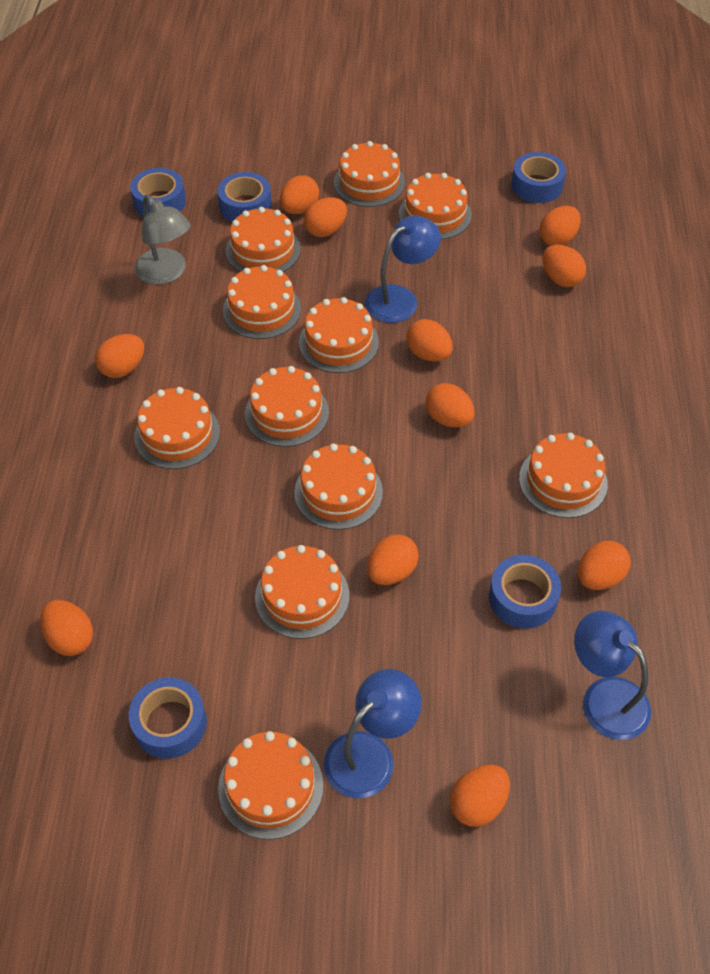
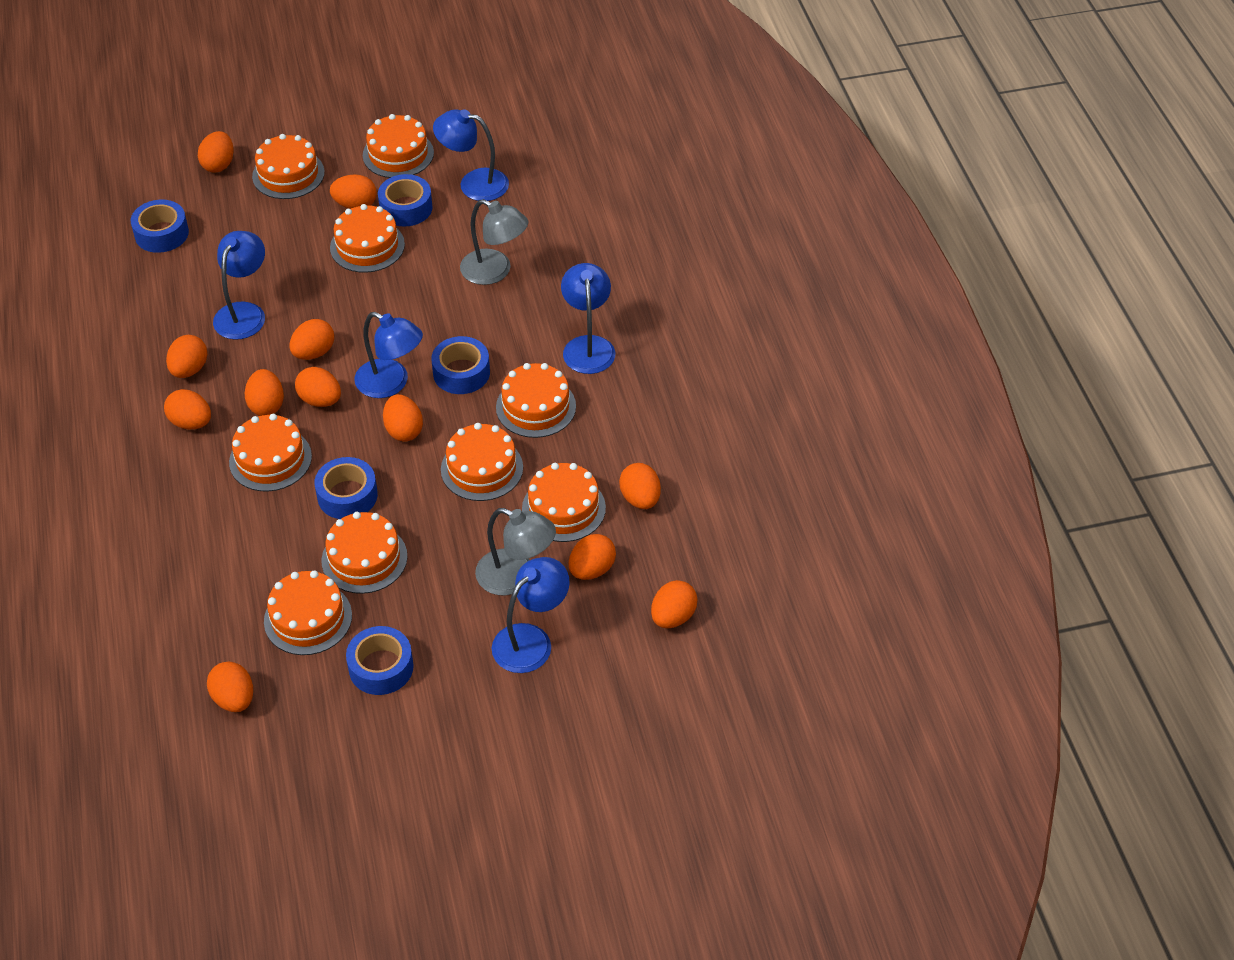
blue lamp: 3 -> 5
grey lamp: 1 -> 2
orange cake: 11 -> 9
orange egg: 11 -> 12

